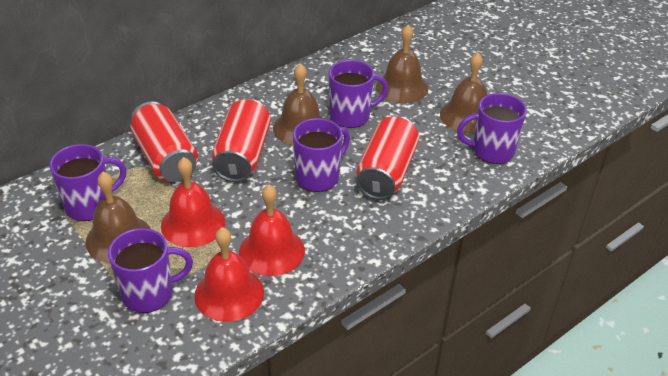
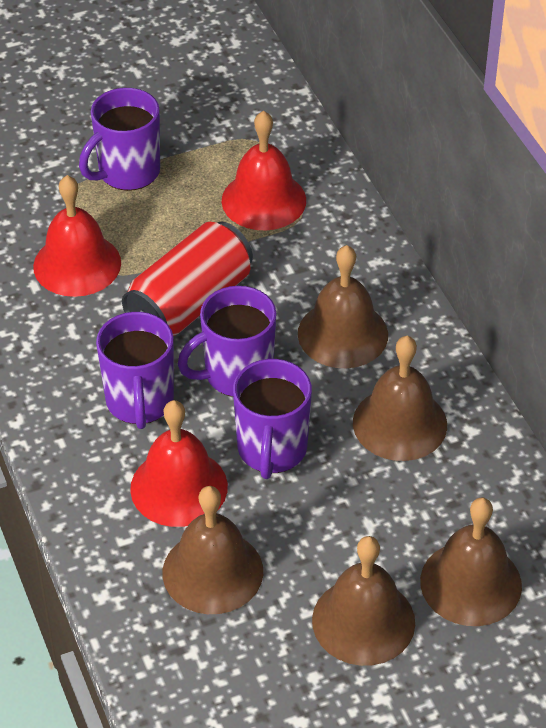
brown bell: 4 -> 5
purple mug: 5 -> 4
red can: 3 -> 1

